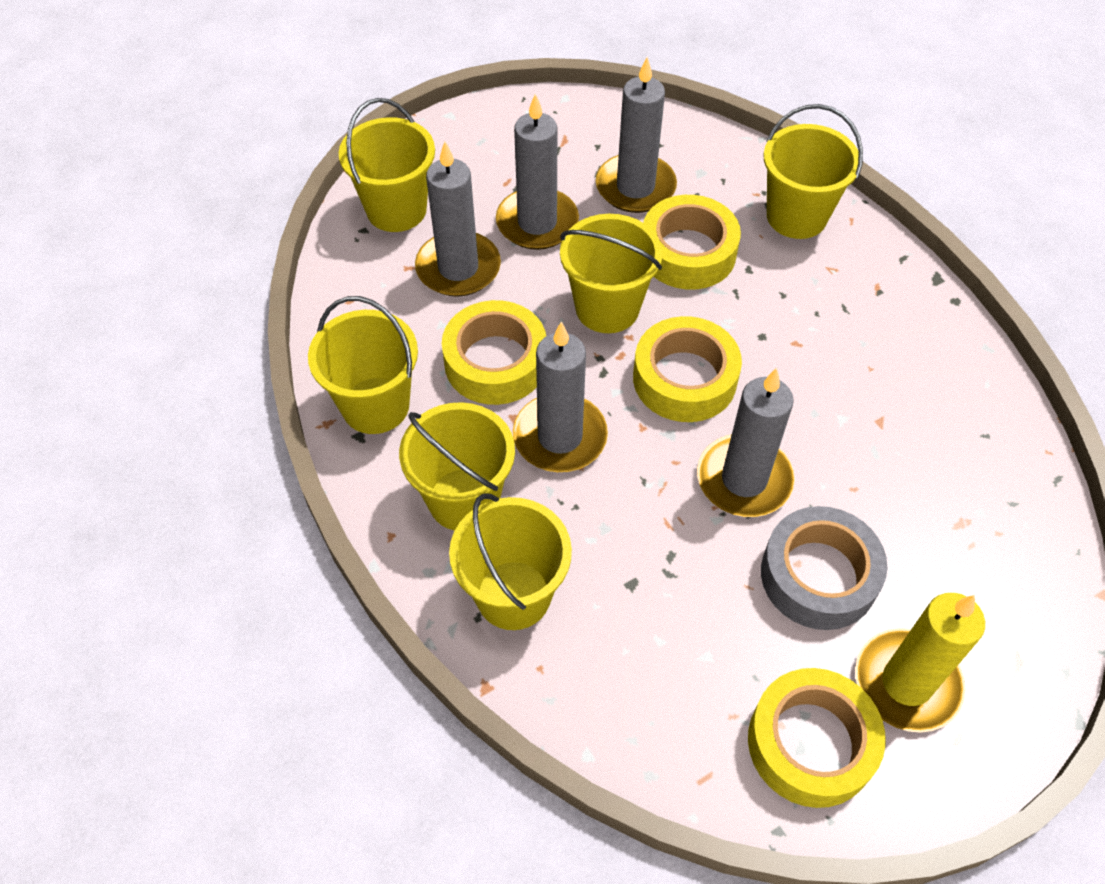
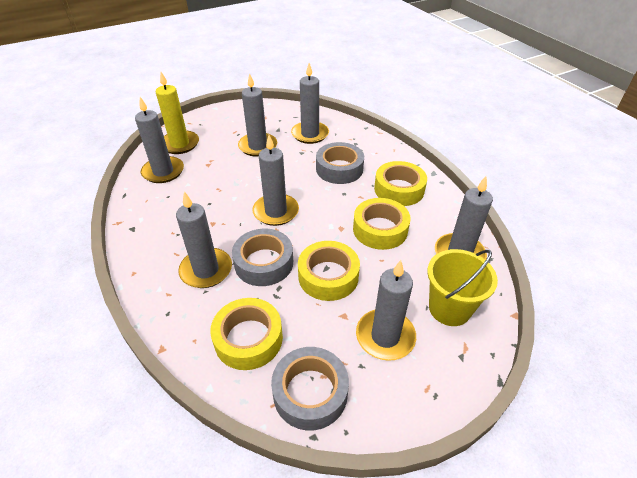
grey candle: 5 -> 7
grey tape: 1 -> 3
yellow bucket: 6 -> 1

